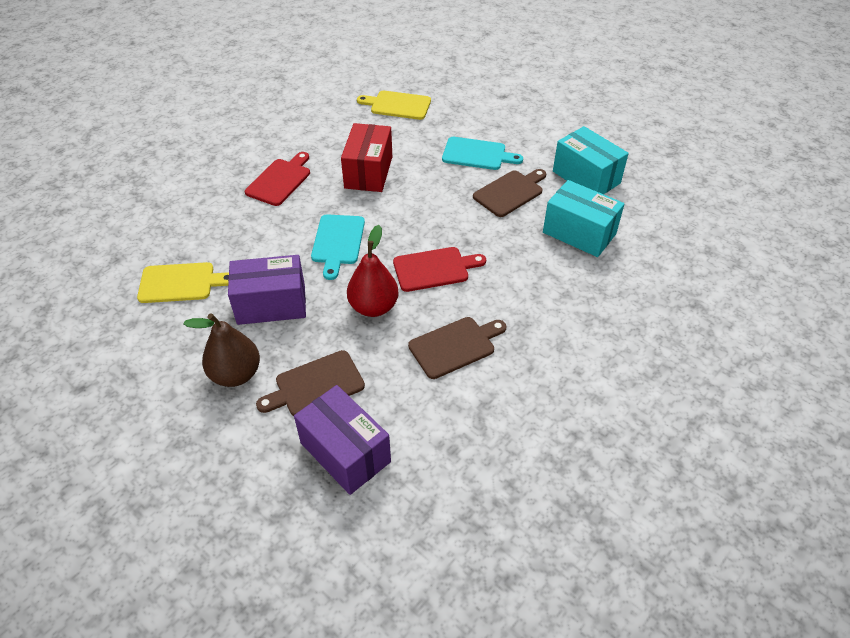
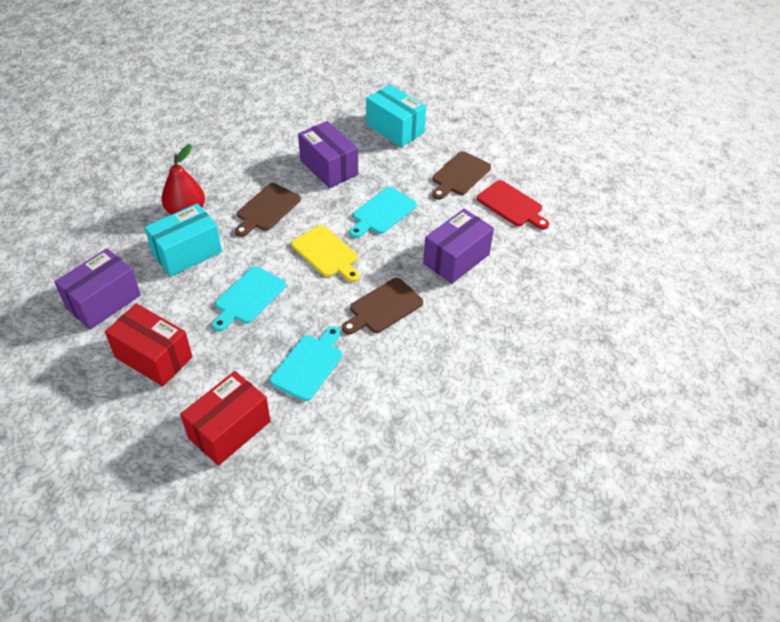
brown pear: 1 -> 0
purple box: 2 -> 3
red box: 1 -> 2
red cutting board: 2 -> 1
turquoise cutting board: 2 -> 3
yellow cutting board: 2 -> 1

